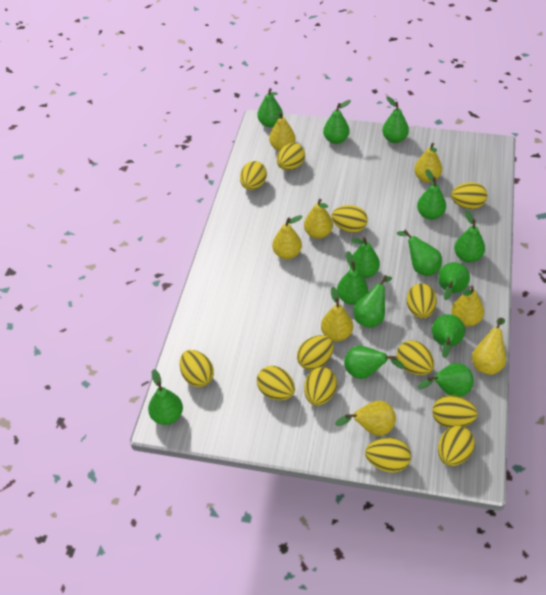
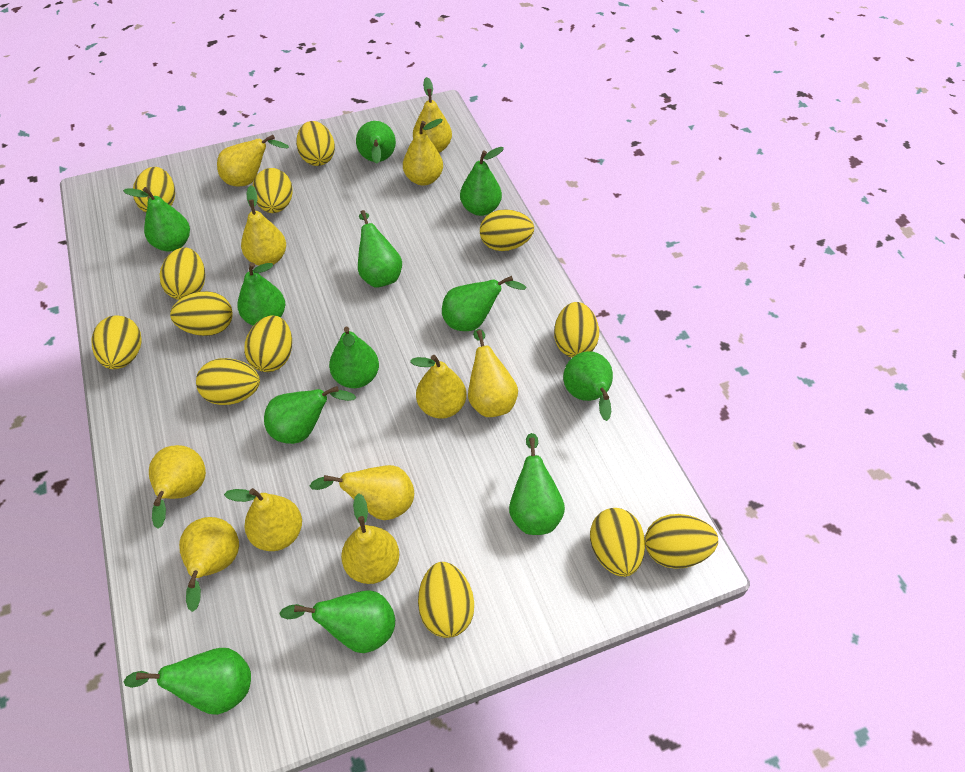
green pear: 14 -> 12
yellow pear: 8 -> 11

